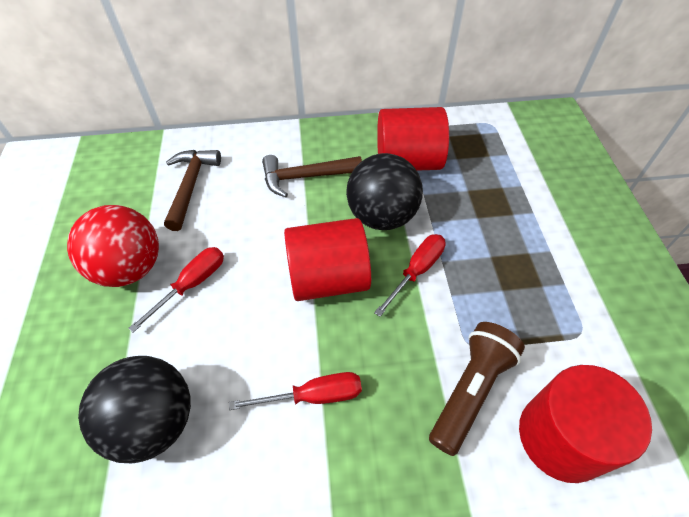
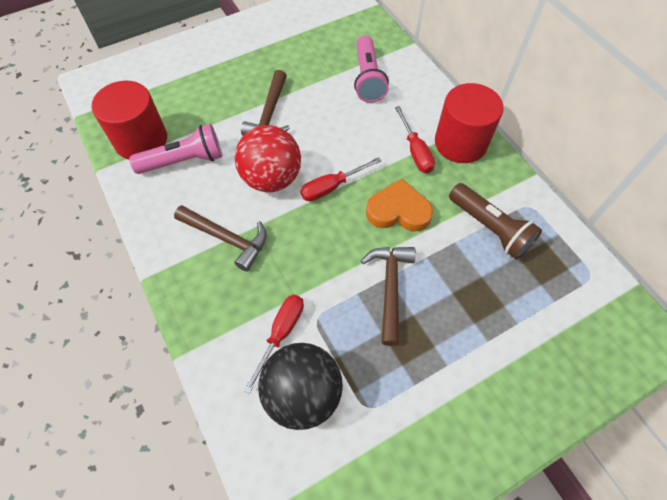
black ball: 2 -> 1
brown hammer: 2 -> 3
orange heart: 0 -> 1
pink flashlight: 0 -> 2
red cylinder: 3 -> 2

